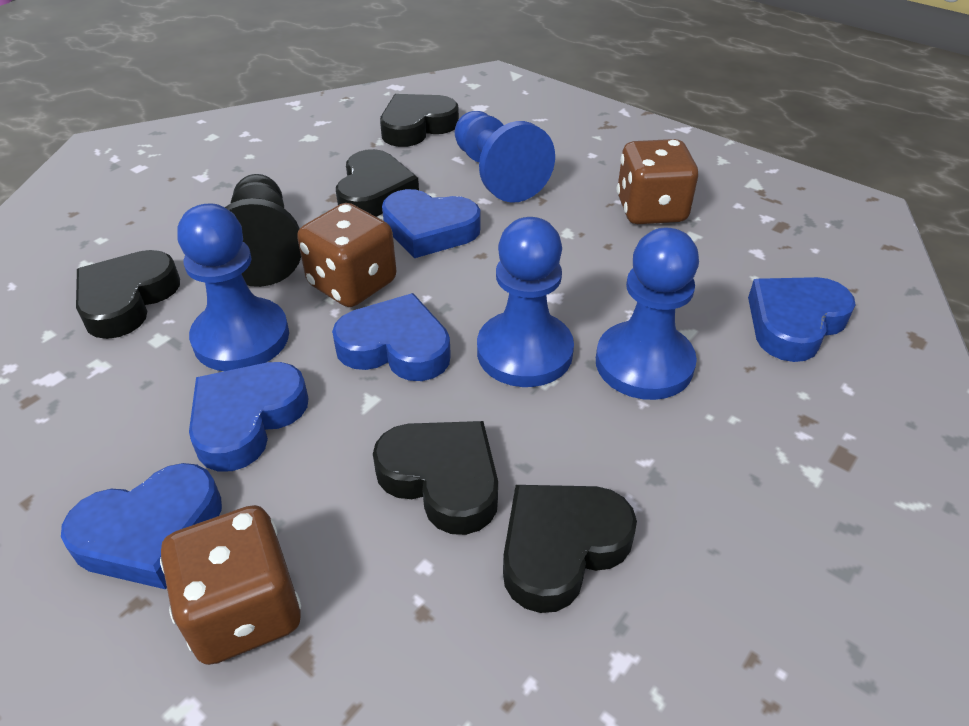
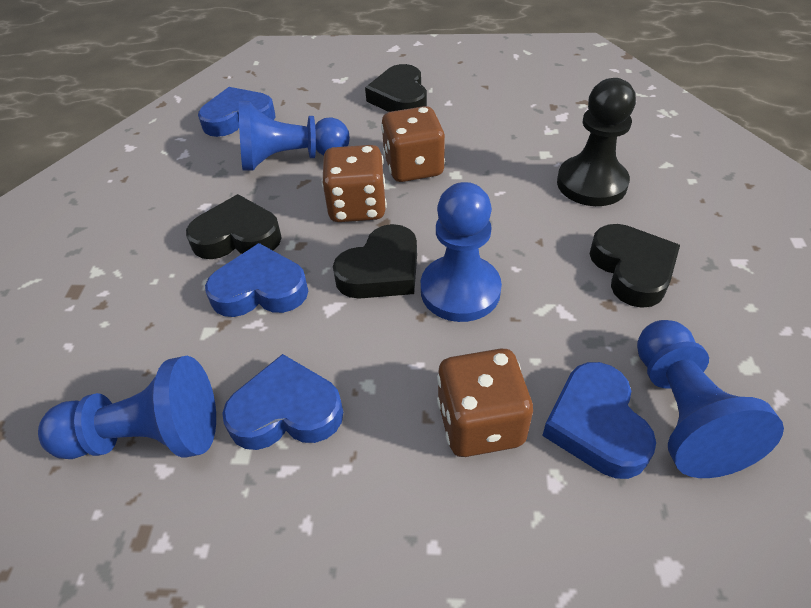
black heart: 5 -> 4
blue heart: 5 -> 4

